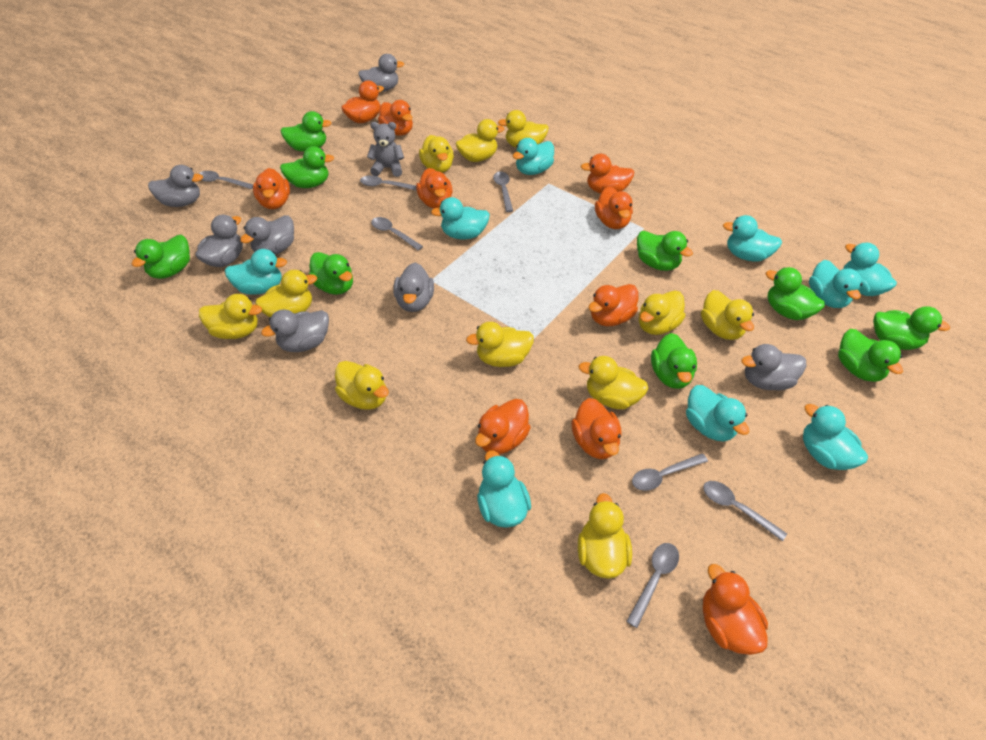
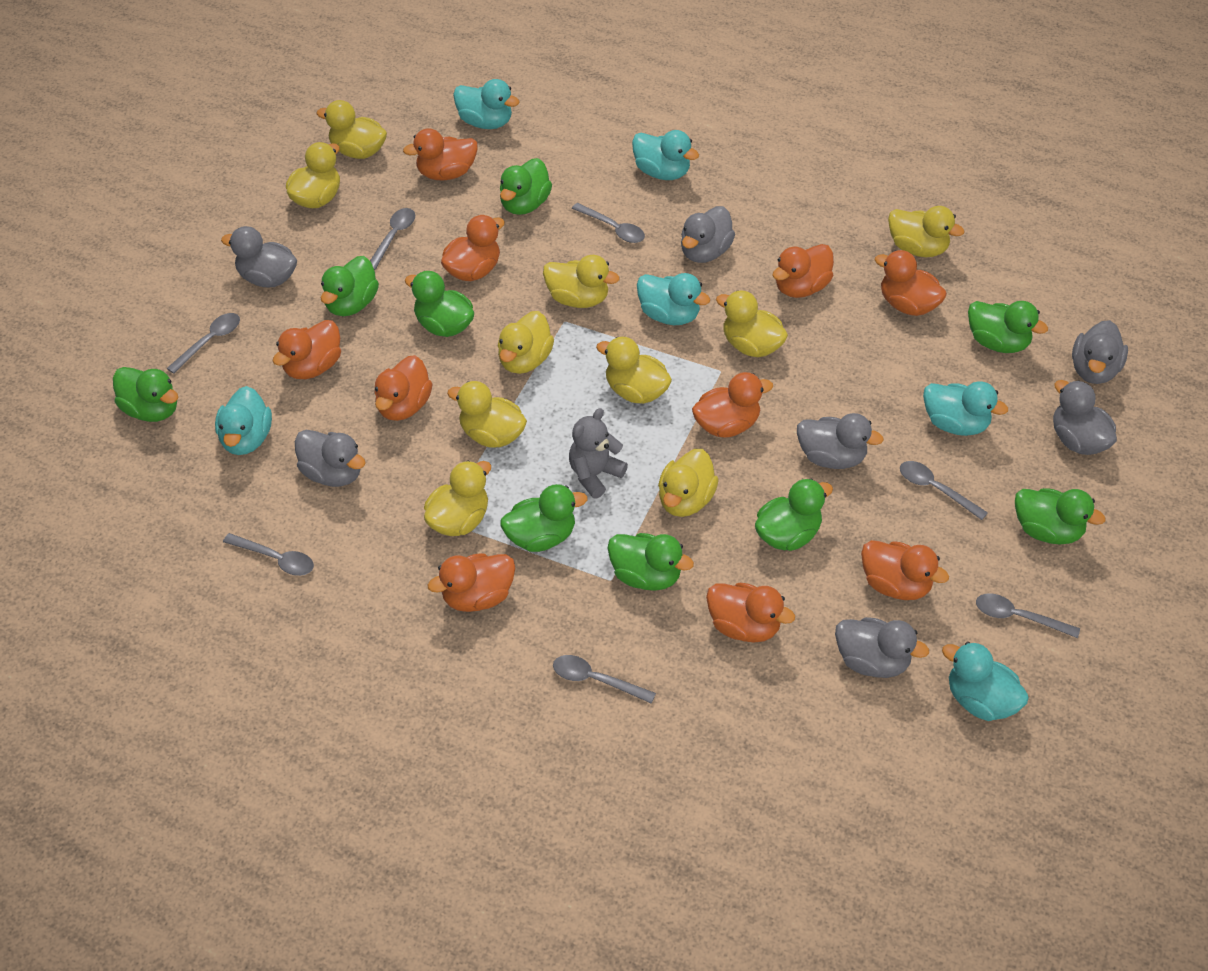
turquoise duck: 9 -> 6
yellow duck: 11 -> 10

